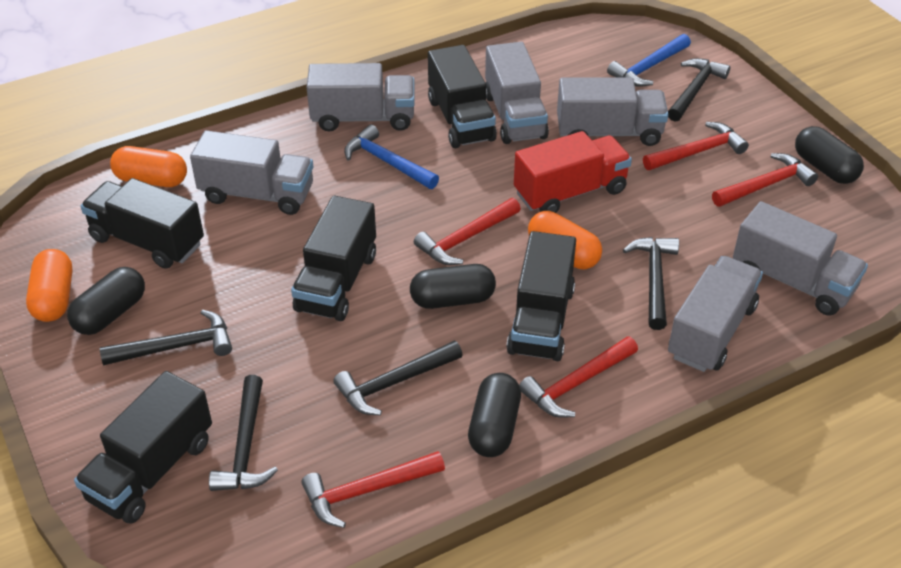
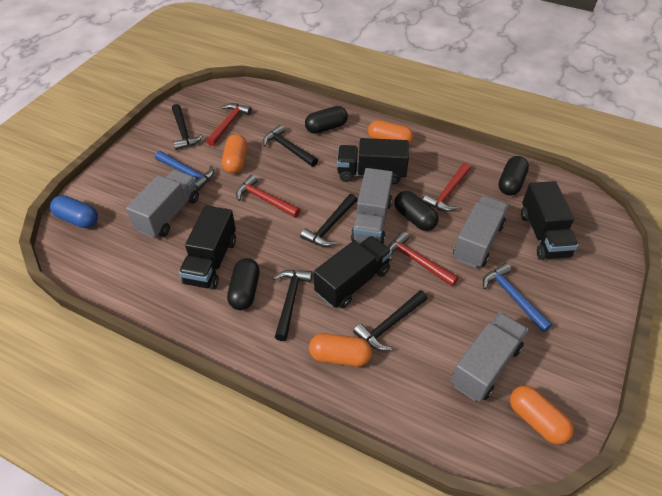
black truck: 5 -> 4
blue capsule: 0 -> 1
grey truck: 6 -> 4
orange capsule: 3 -> 4
red hammer: 5 -> 4
red truck: 1 -> 0

